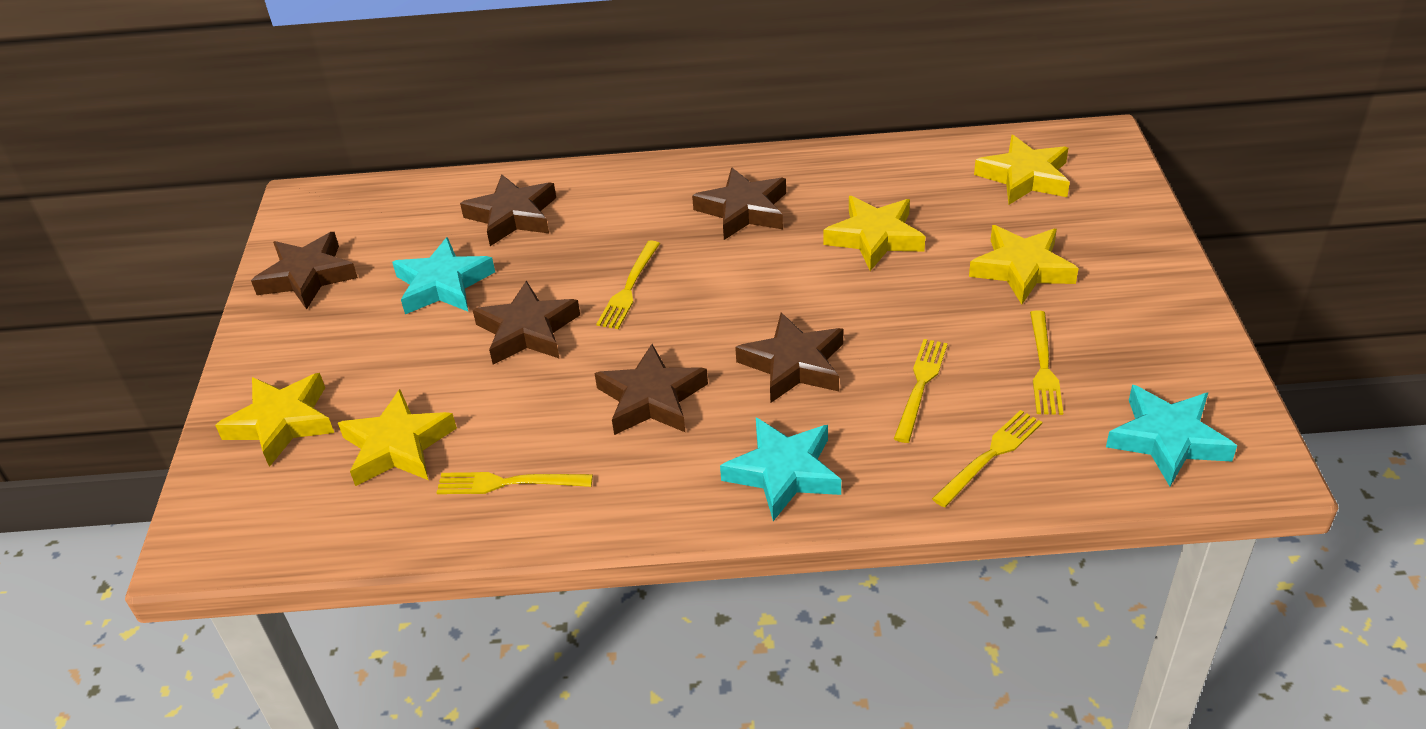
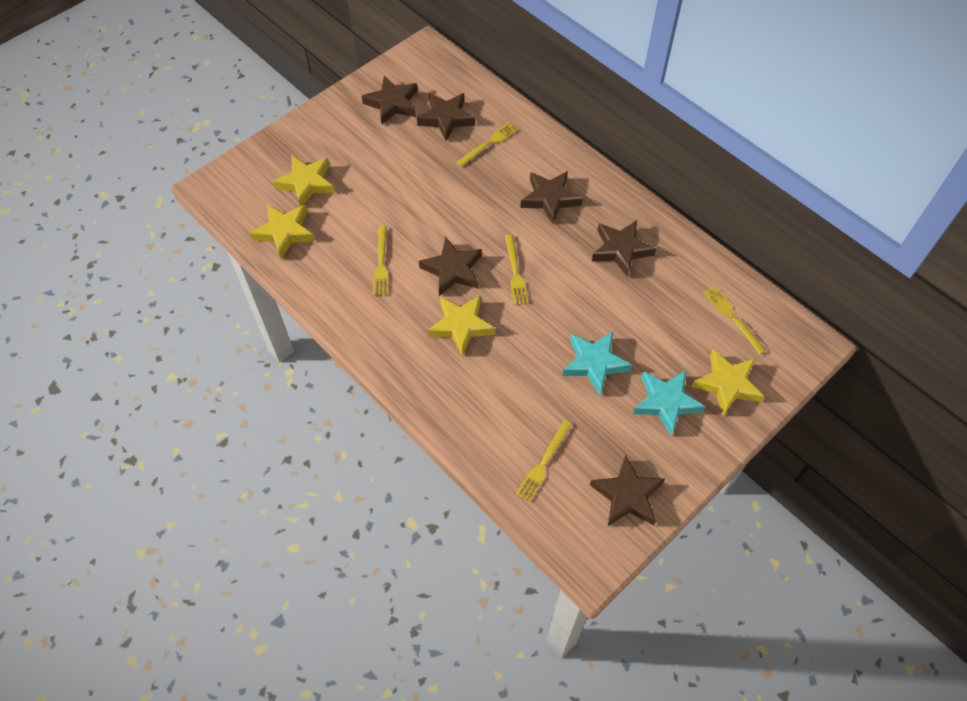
turquoise star: 3 -> 2
yellow star: 5 -> 4

